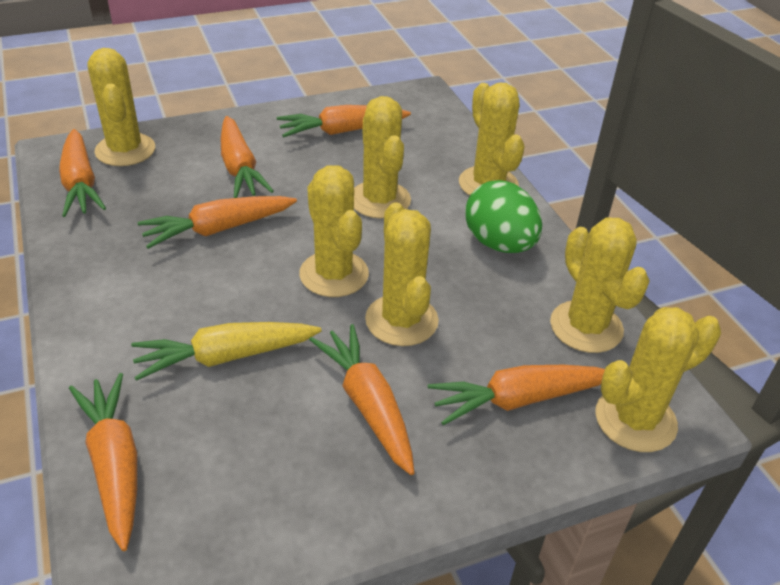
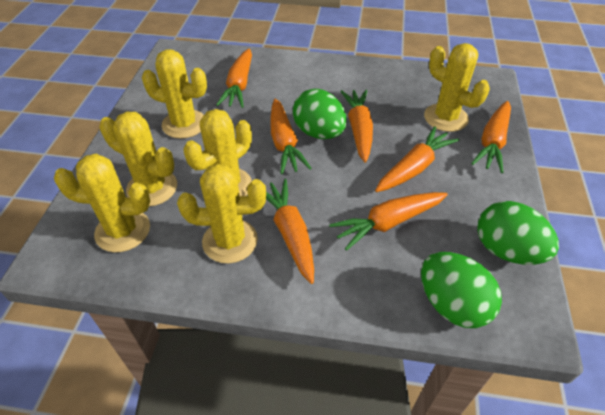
green egg: 1 -> 3
yellow cactus: 7 -> 6
yellow carrot: 1 -> 0

